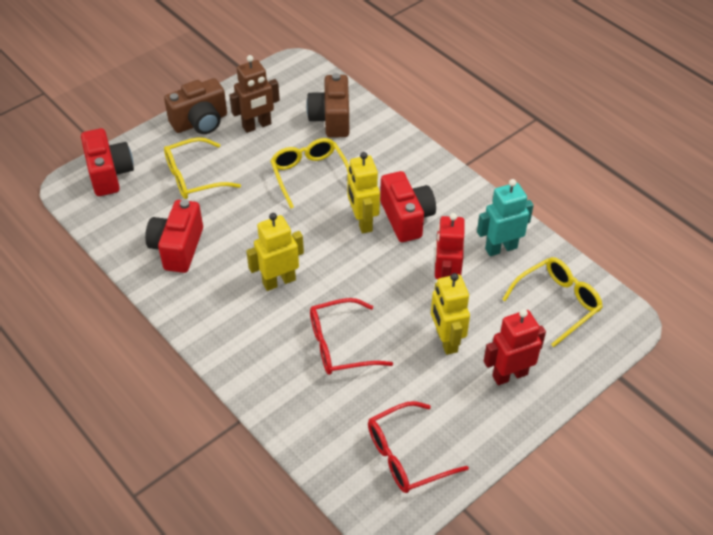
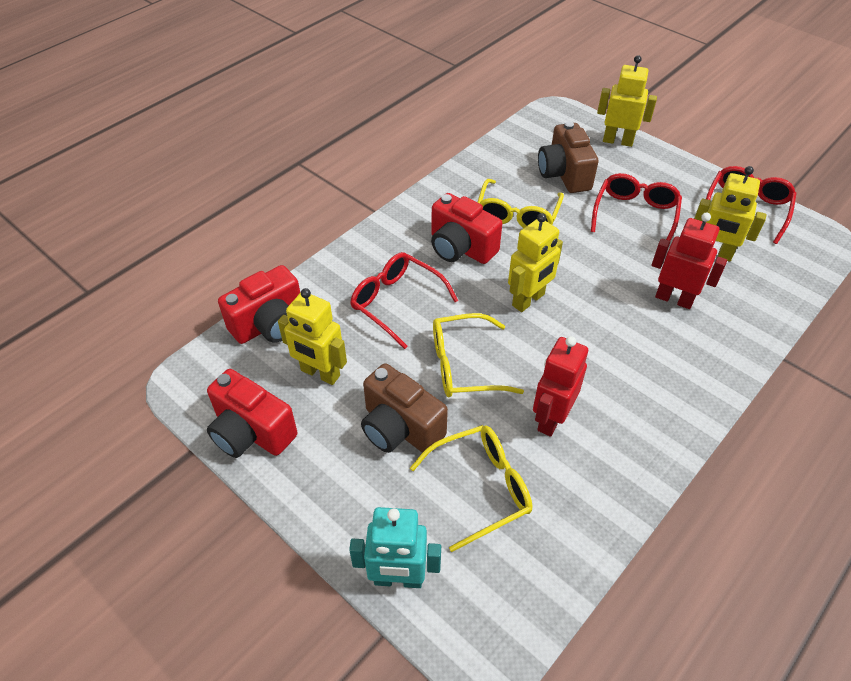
brown robot: 1 -> 0
red glasses: 2 -> 3
yellow robot: 3 -> 4

